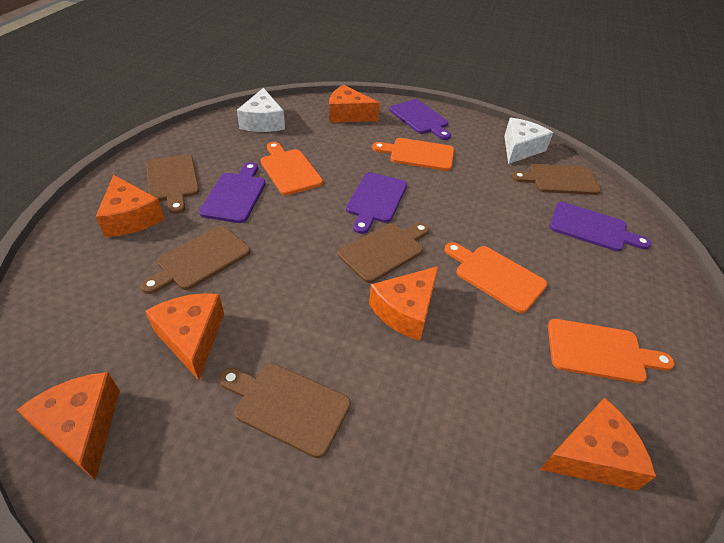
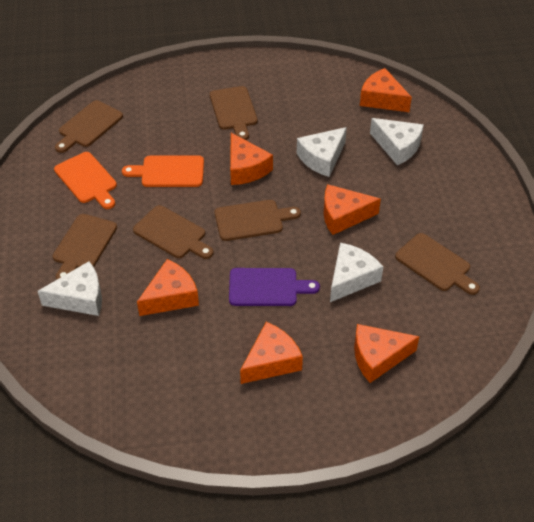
brown cutting board: 5 -> 6
orange cutting board: 4 -> 2
purple cutting board: 4 -> 1
white cheese: 2 -> 4

